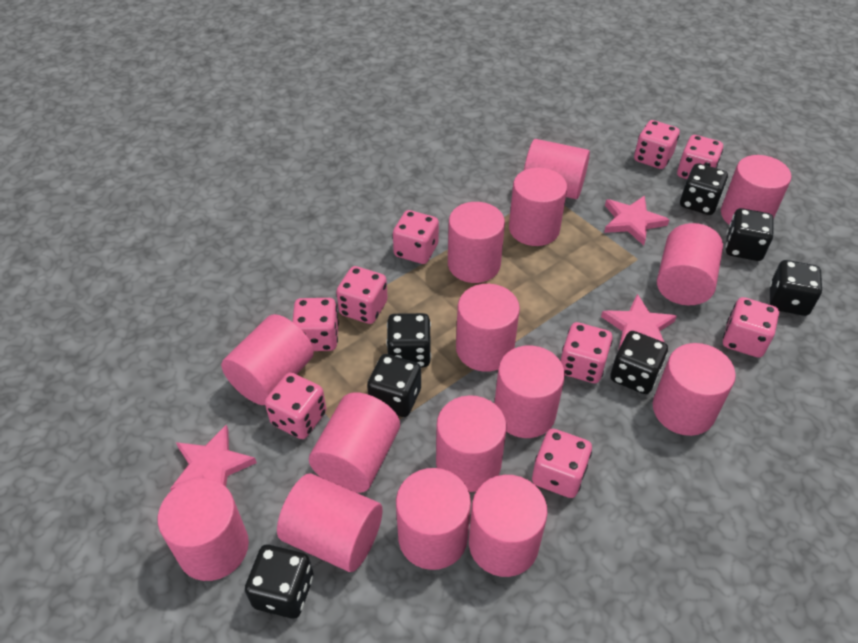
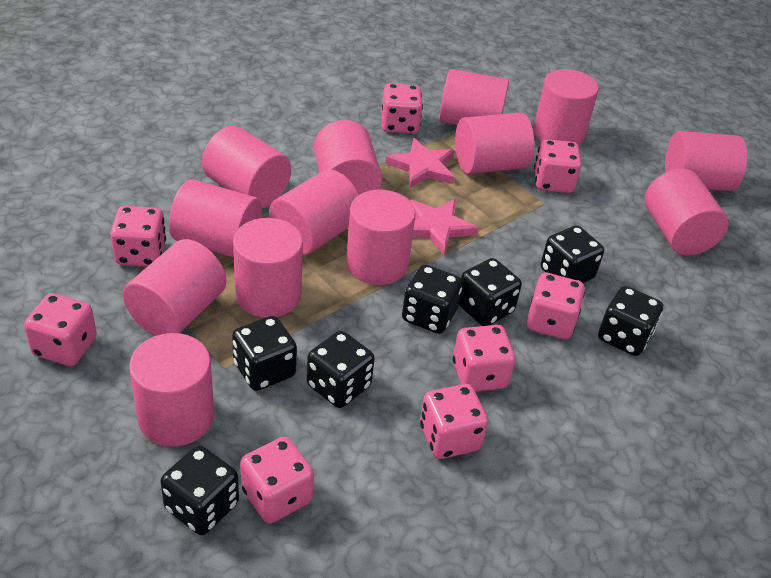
pink cylinder: 15 -> 13
pink dice: 9 -> 8
pink star: 3 -> 2

